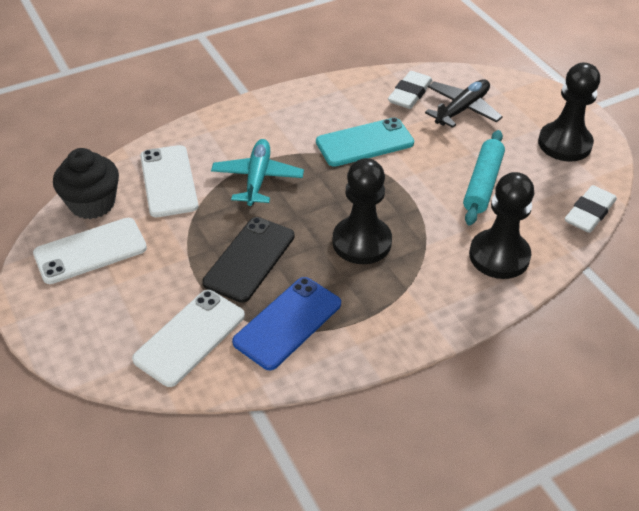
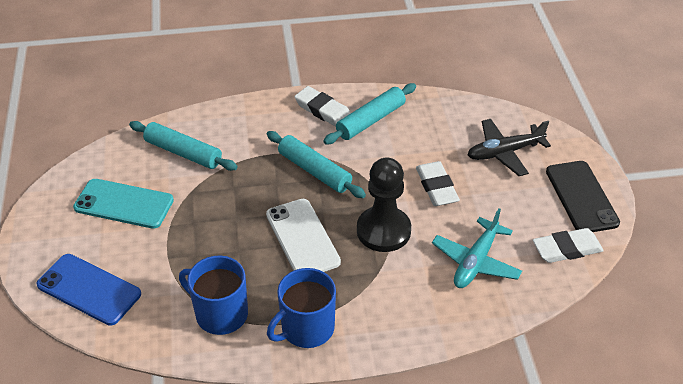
black cupcake: 1 -> 0
black pawn: 3 -> 1
blue mug: 0 -> 2
turquoise rolling pin: 1 -> 3
white eraser: 2 -> 3
white phone: 3 -> 1

